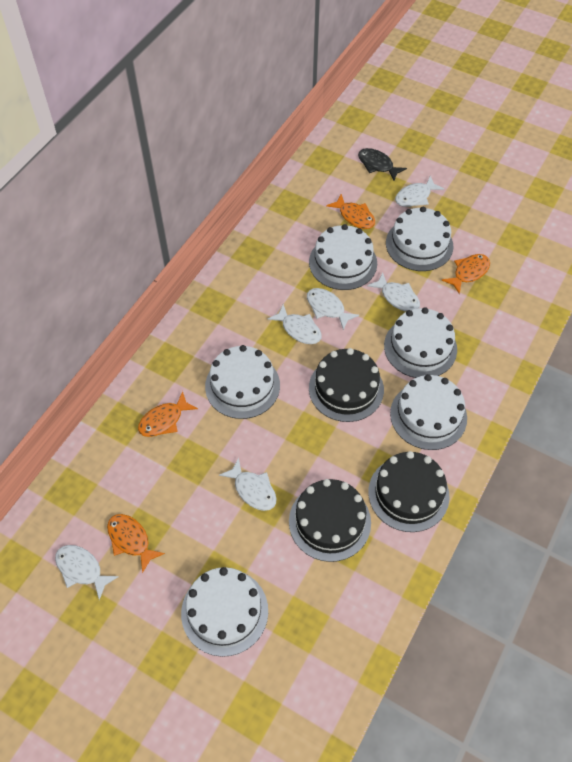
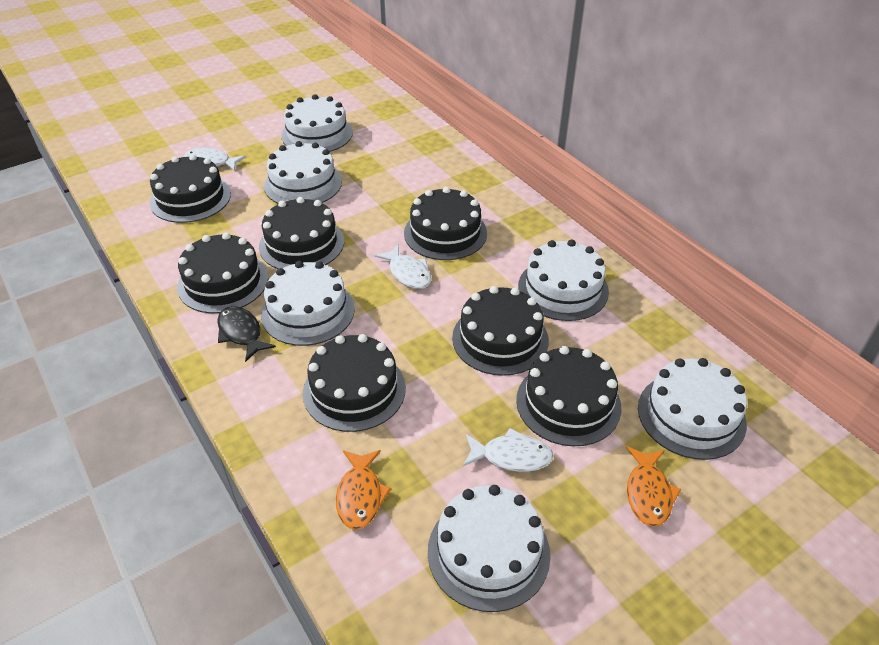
black cake: 3 -> 7
orange fish: 4 -> 2
white fish: 6 -> 3

